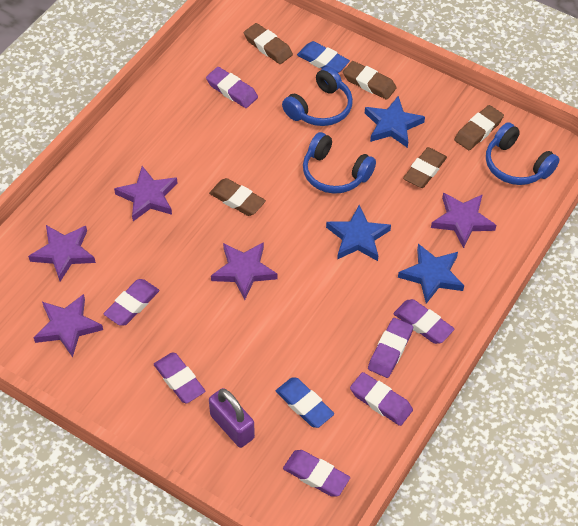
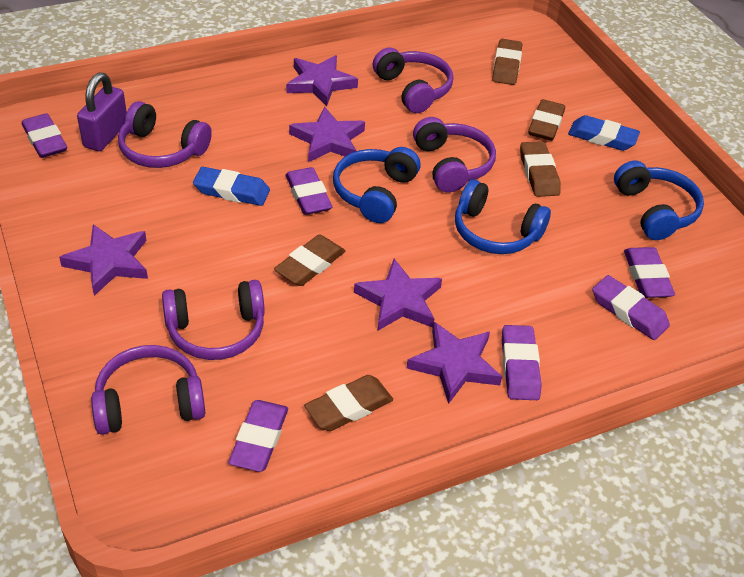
blue star: 3 -> 0
purple eraser: 7 -> 6
purple headphones: 0 -> 5

